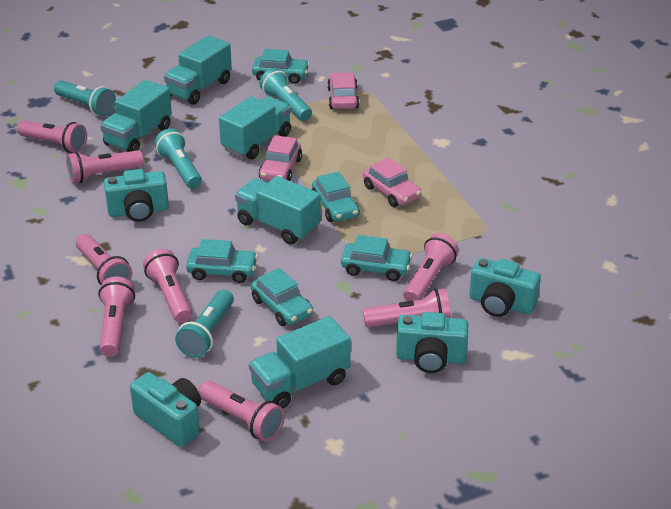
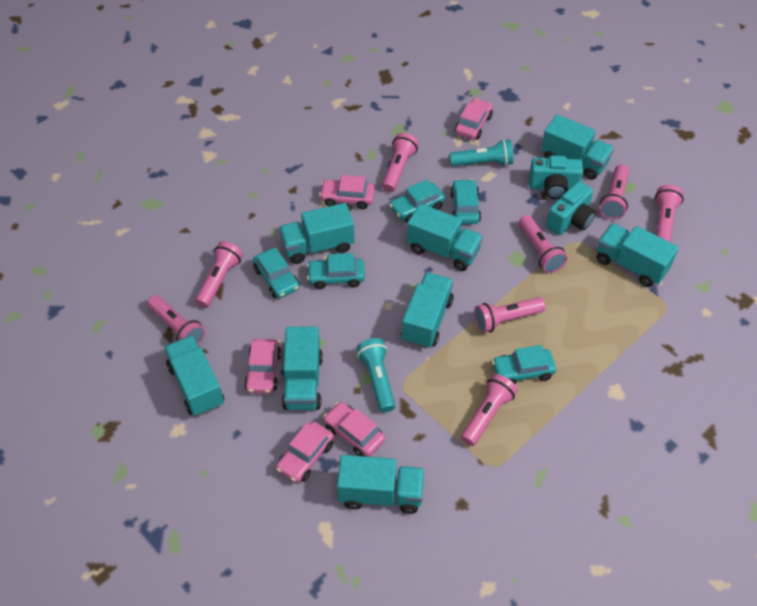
pink car: 3 -> 5
turquoise camera: 4 -> 2
turquoise flashlight: 4 -> 2
turquoise truck: 5 -> 8

